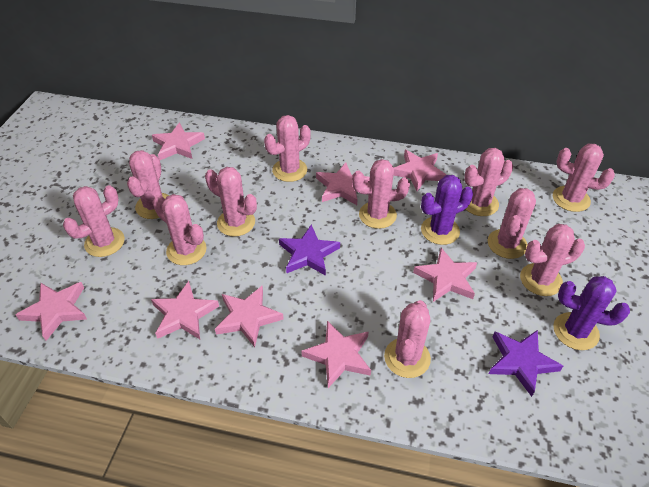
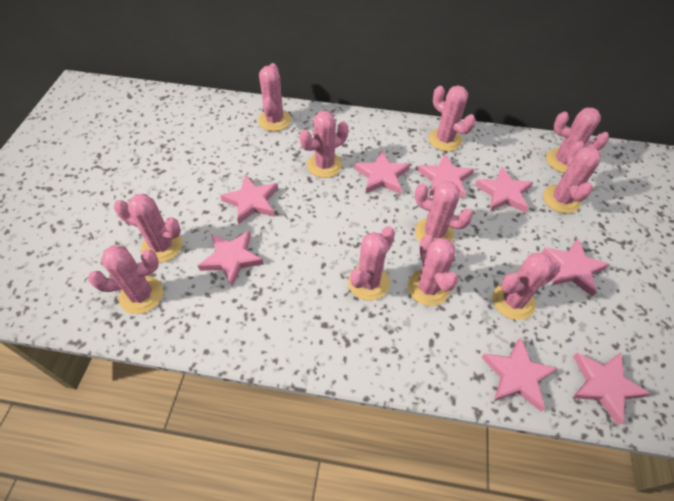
purple cactus: 2 -> 0
purple star: 2 -> 0

